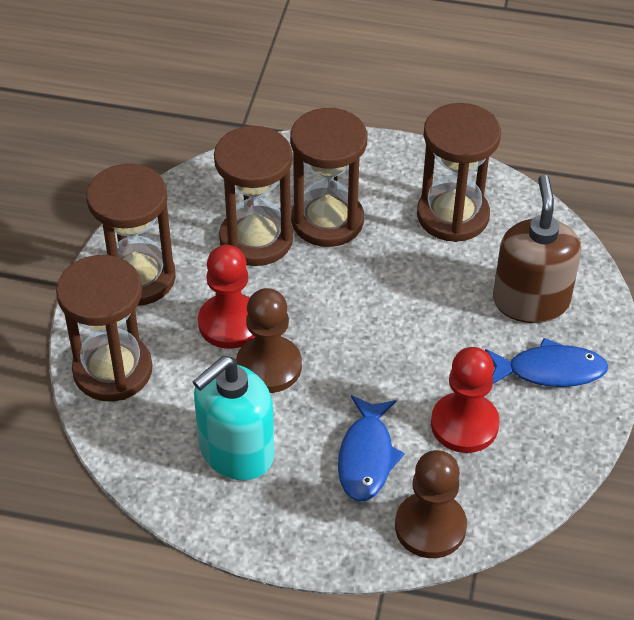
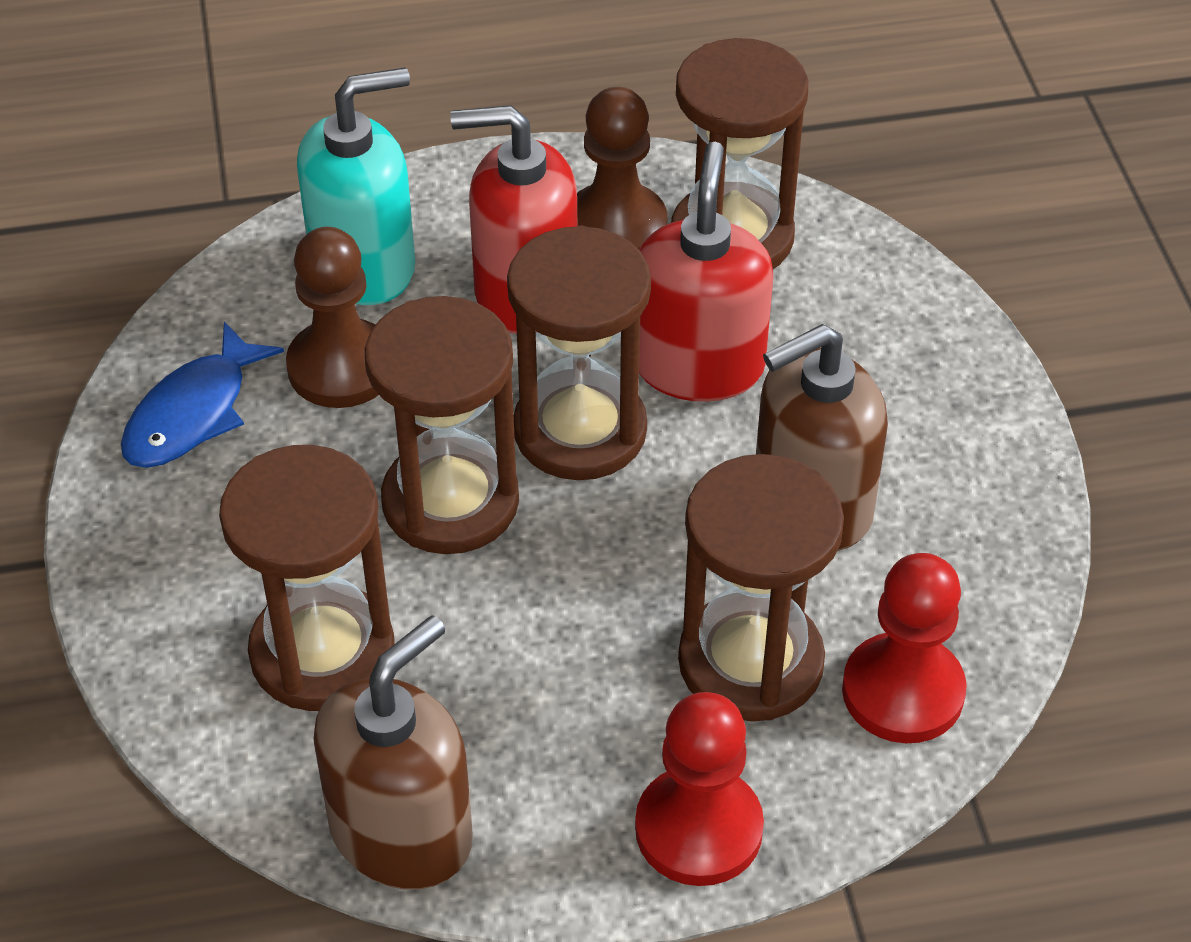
blue fish: 2 -> 1
brown soap dispenser: 1 -> 2
red soap dispenser: 0 -> 2

